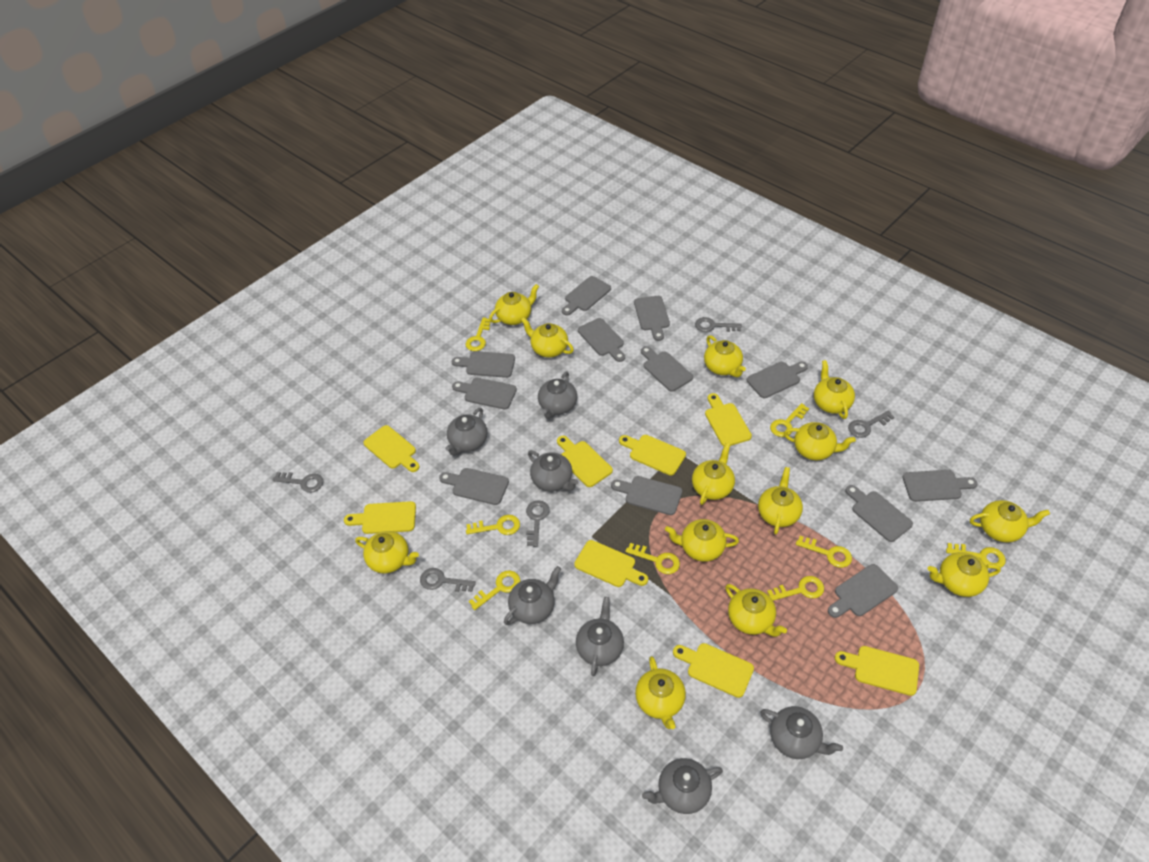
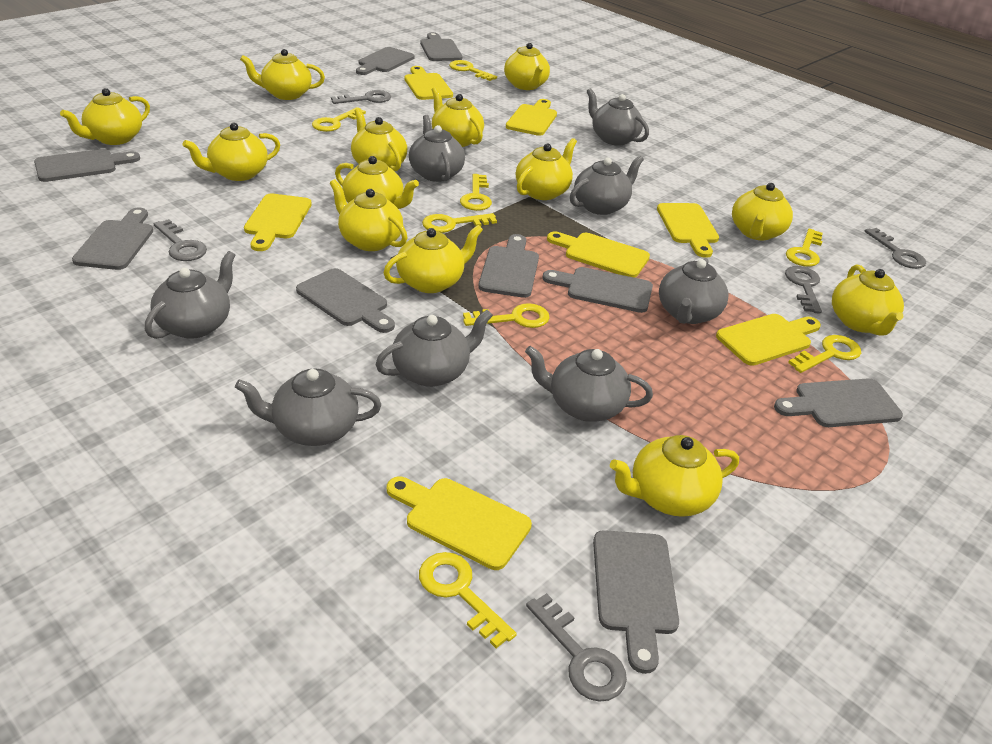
grey cutting board: 12 -> 9
grey teapot: 7 -> 8
yellow cutting board: 8 -> 7

